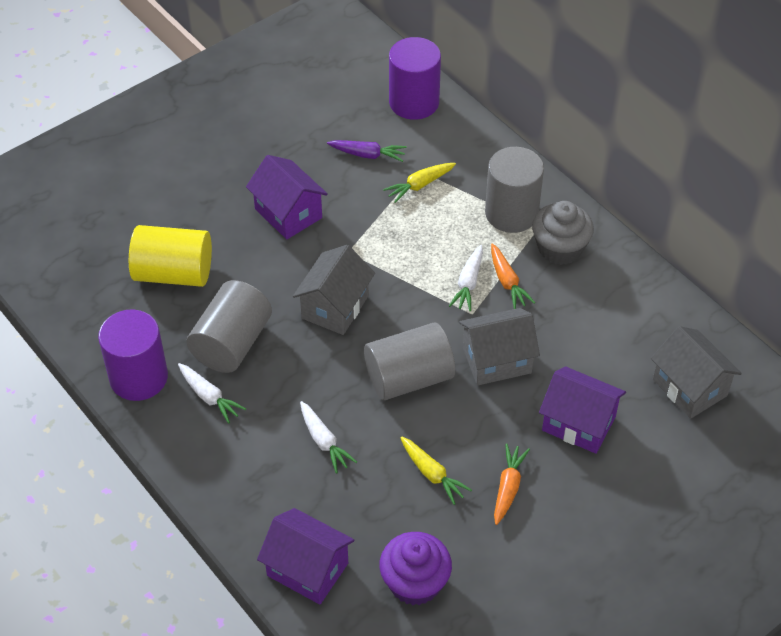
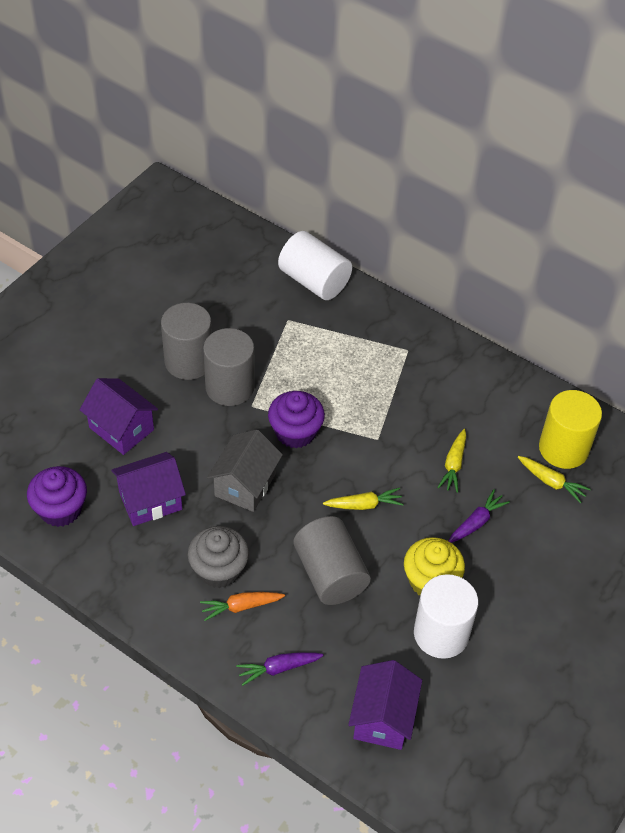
grey house: 3 -> 1
orange carrot: 2 -> 1
purple carrot: 1 -> 2
purple cupcake: 1 -> 2
purple cylinder: 2 -> 0
white carrot: 3 -> 0
white cylinder: 0 -> 2
yellow carrot: 2 -> 3
yellow cupcake: 0 -> 1

